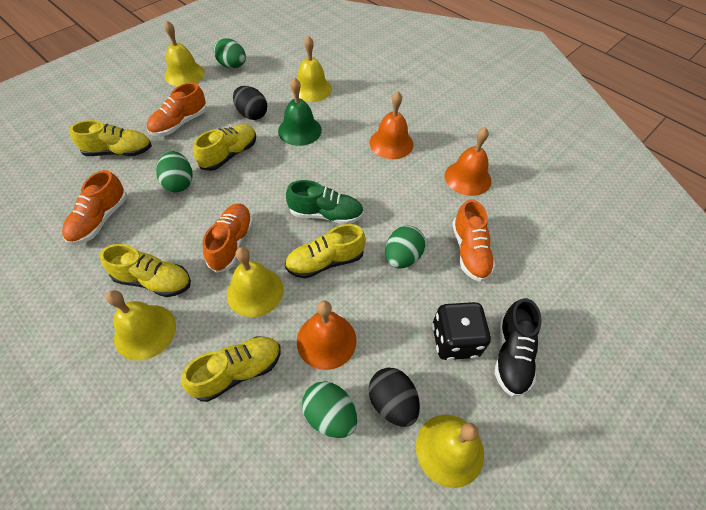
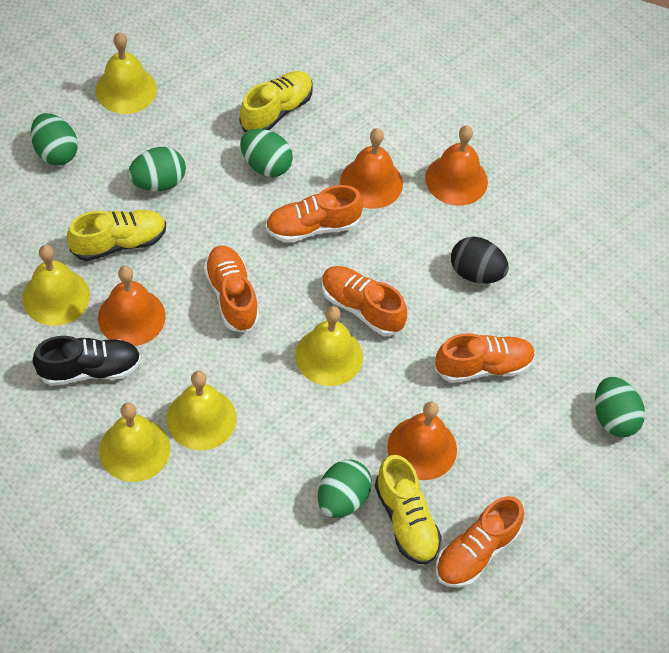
black dice: 1 -> 0
black egg: 2 -> 1
green bell: 1 -> 0
green egg: 4 -> 5
green shoe: 1 -> 0
orange bell: 3 -> 4
orange shoe: 4 -> 5
yellow shoe: 5 -> 3

